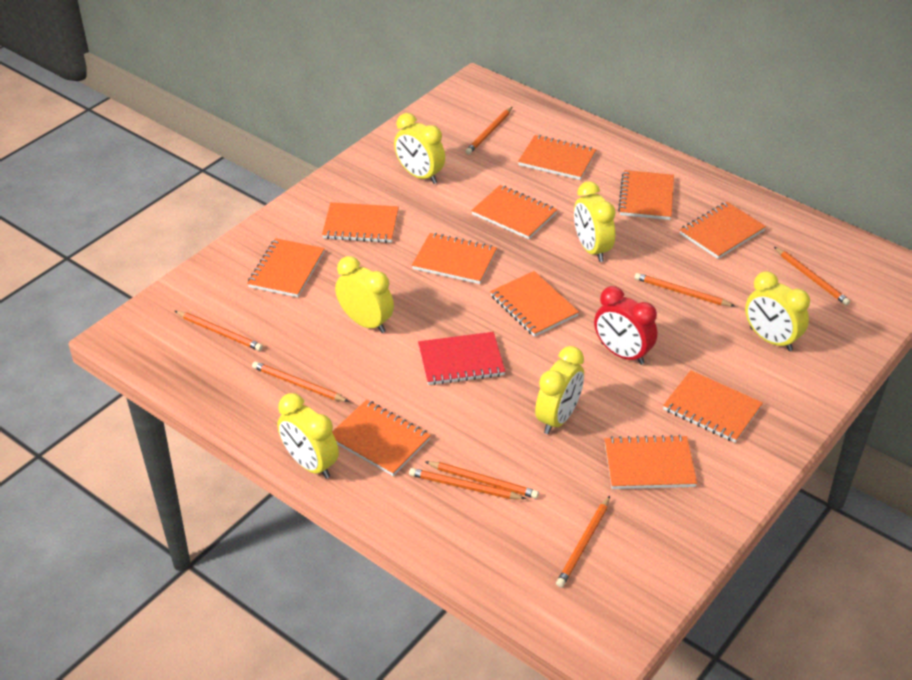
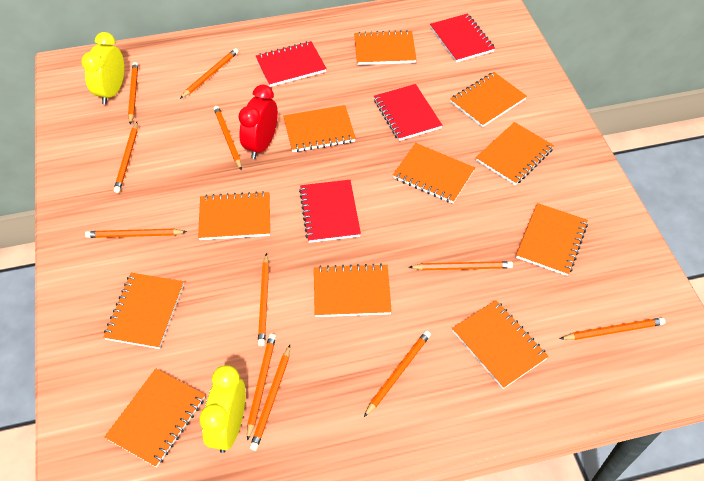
orange pencil: 8 -> 11
red notebook: 1 -> 4
yellow clock: 6 -> 2

